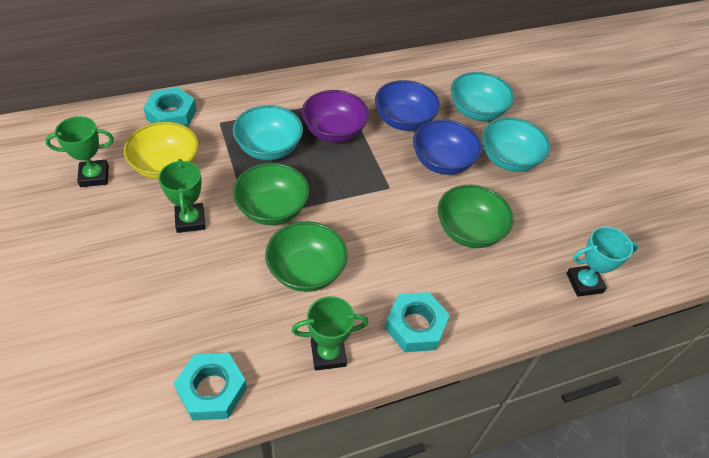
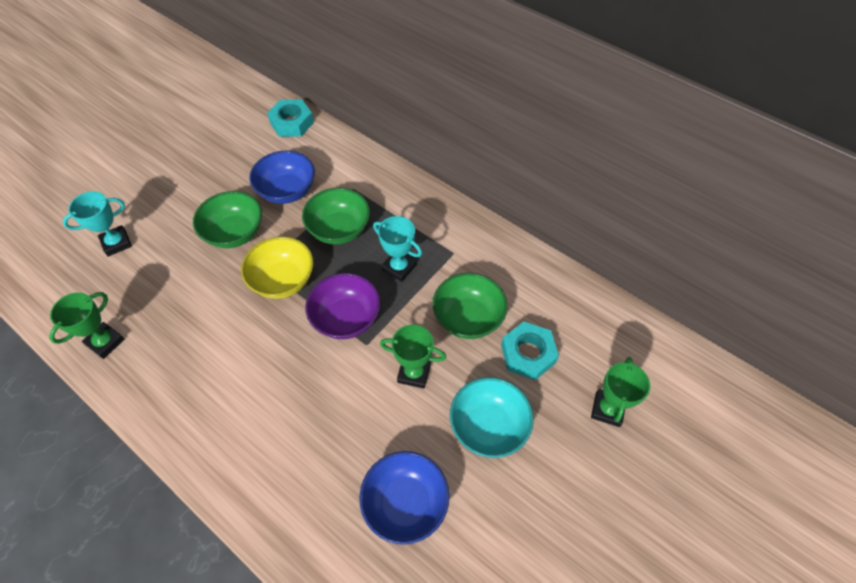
turquoise bowl: 3 -> 1
turquoise nut: 3 -> 2
turquoise trophy: 1 -> 2

